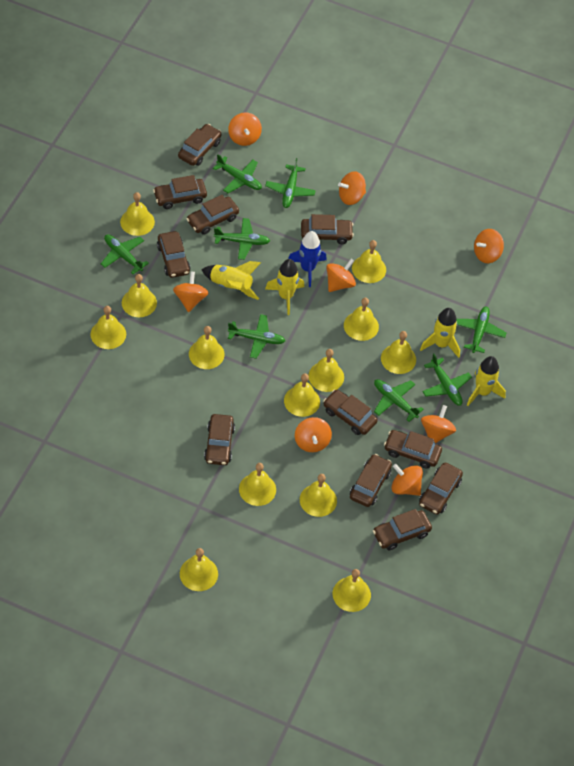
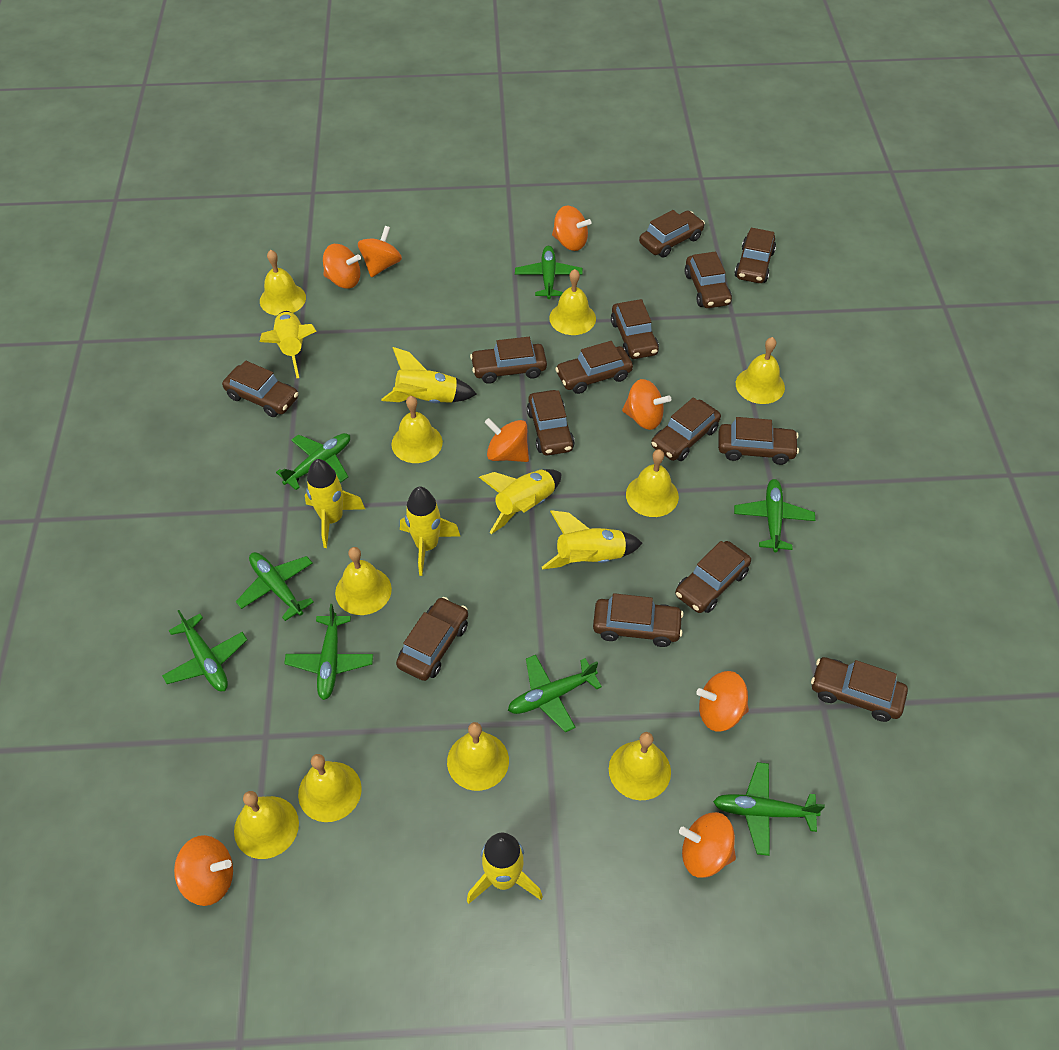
blue rocket: 1 -> 0
brown car: 11 -> 14
yellow bell: 13 -> 10
yellow rocket: 4 -> 7

